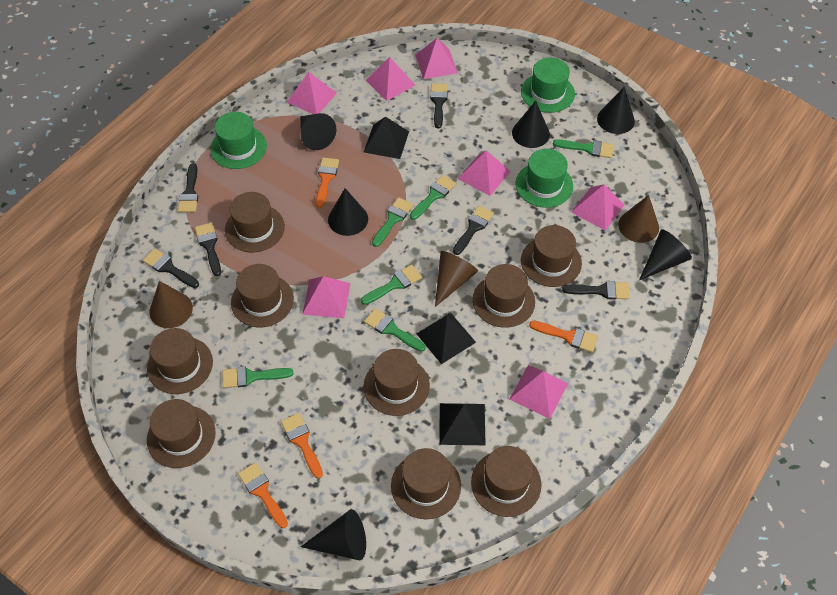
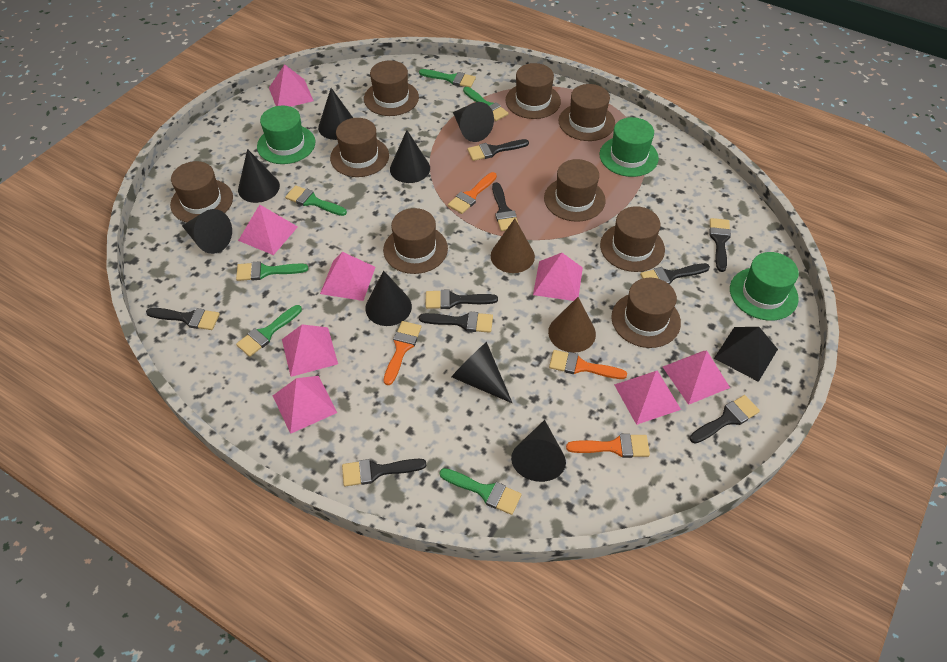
black brush: 6 -> 9
black cone: 6 -> 8
black pyramid: 3 -> 1
brown cone: 3 -> 2
pink pyramid: 7 -> 8

